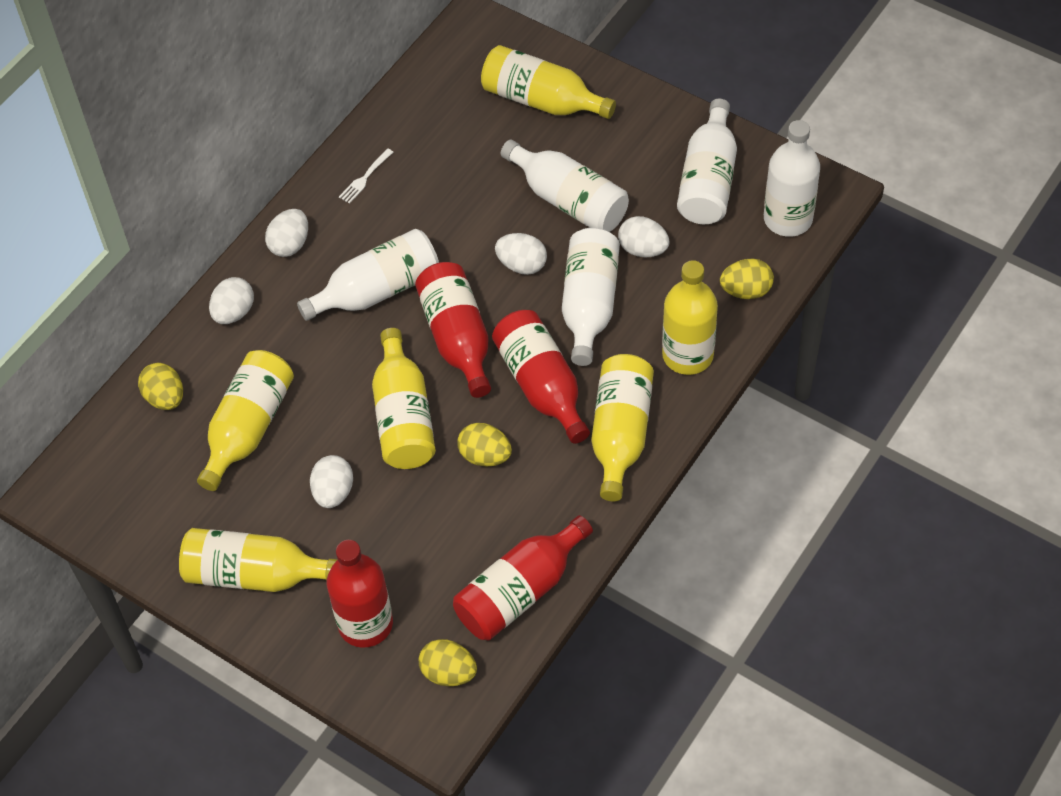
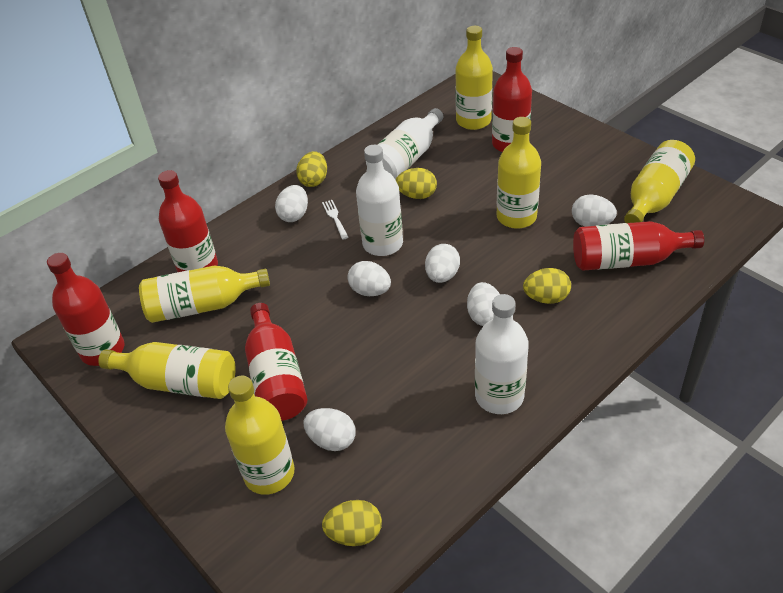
red bottle: 4 -> 5
white bottle: 5 -> 3
white egg: 5 -> 6

